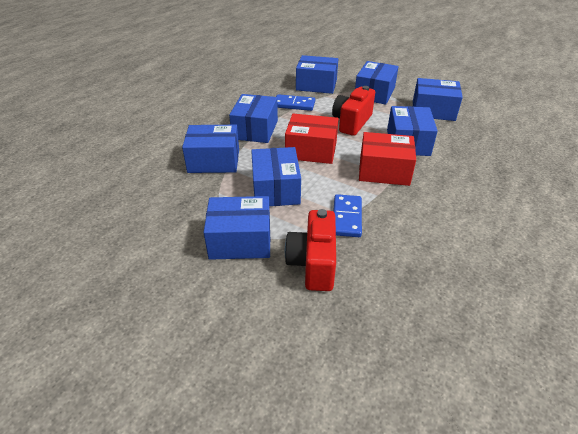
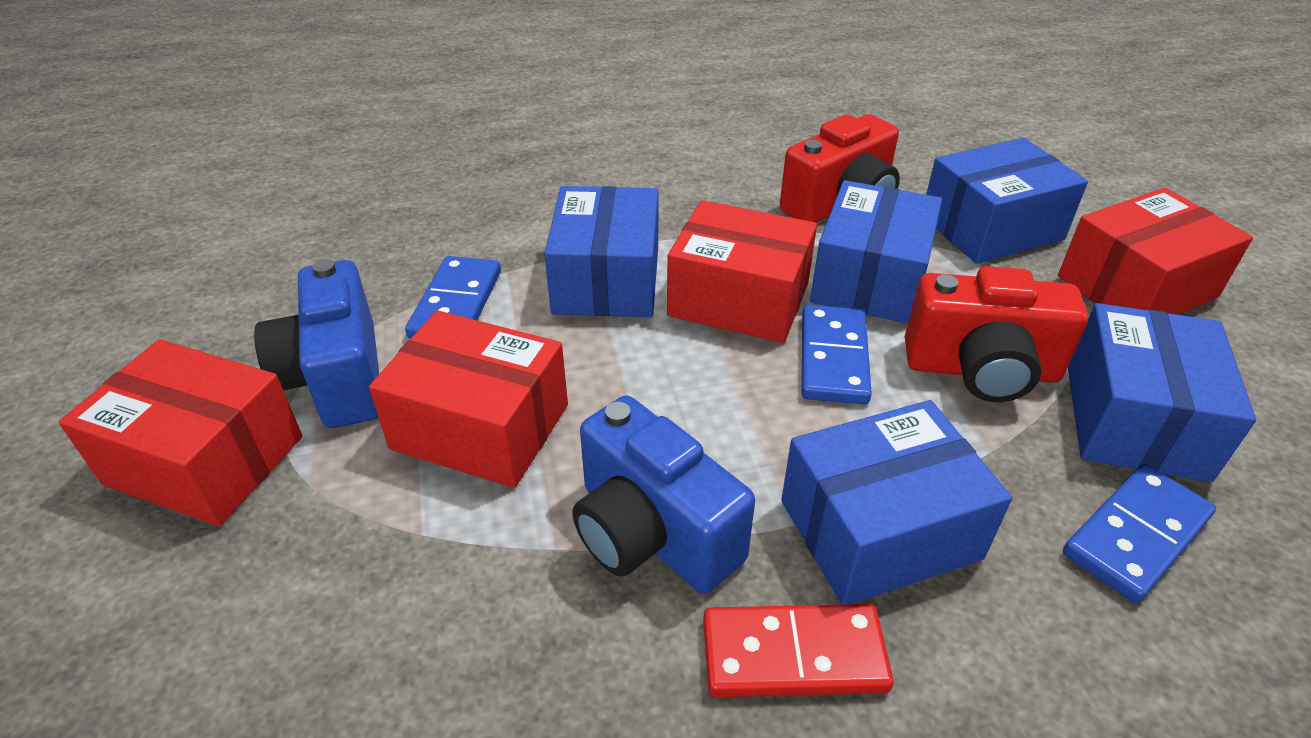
blue box: 8 -> 5
blue camera: 0 -> 2
blue domino: 2 -> 3
red box: 2 -> 4
red domino: 0 -> 1

